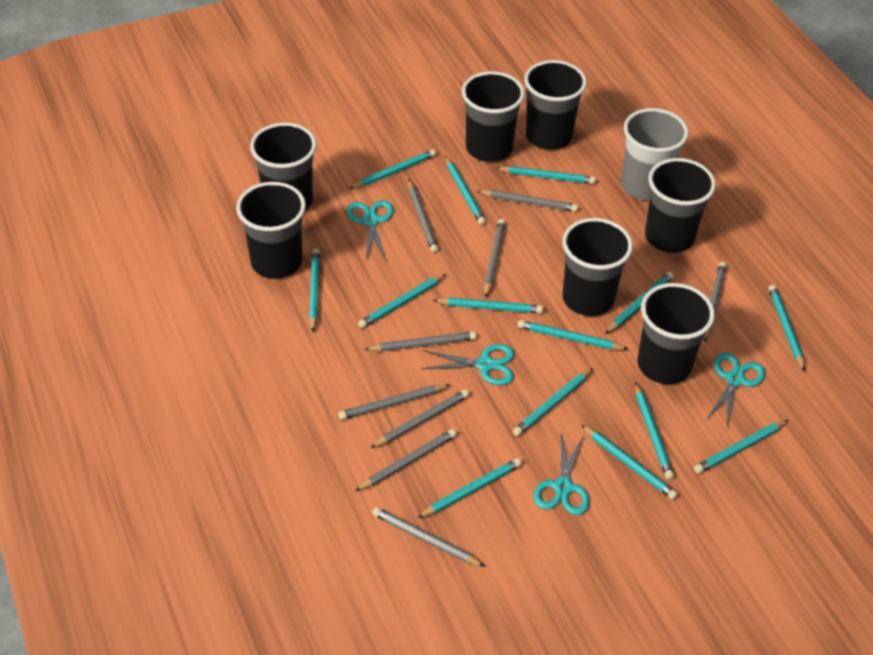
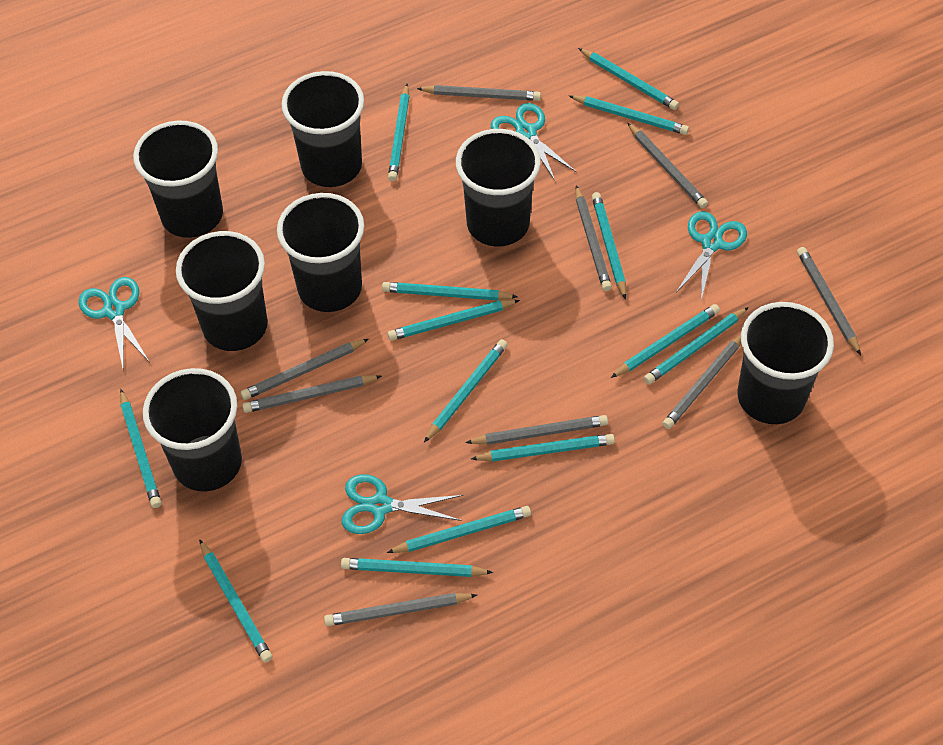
grey cup: 1 -> 0

